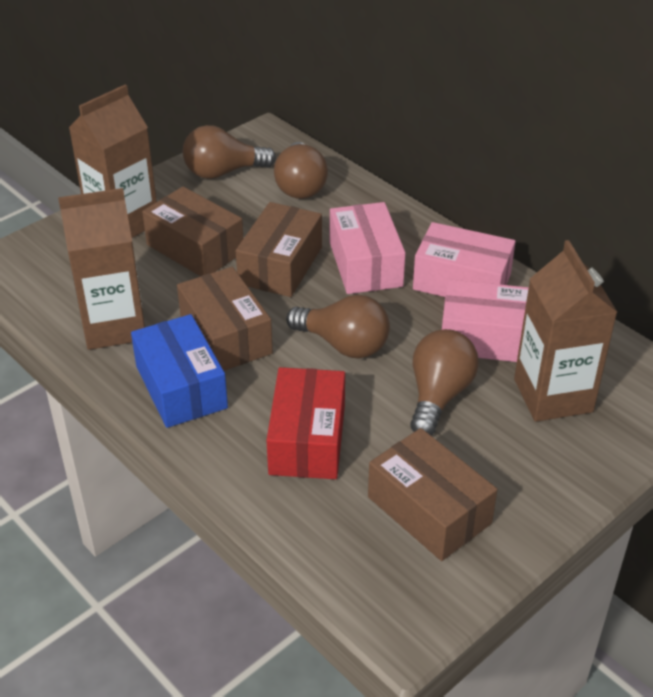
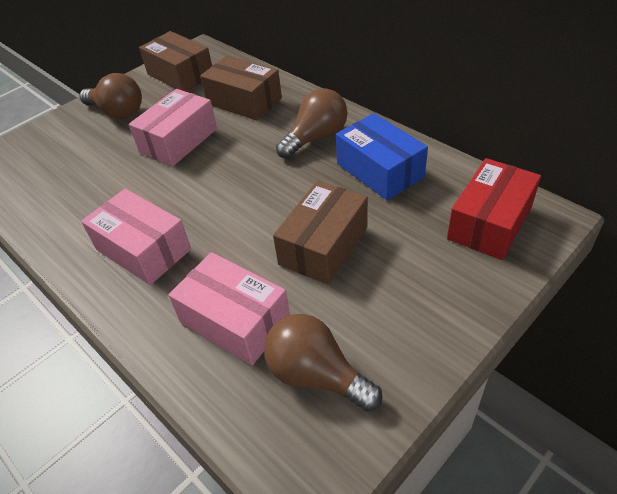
brown box: 4 -> 3
brown carton: 3 -> 0
brown light bulb: 4 -> 3

